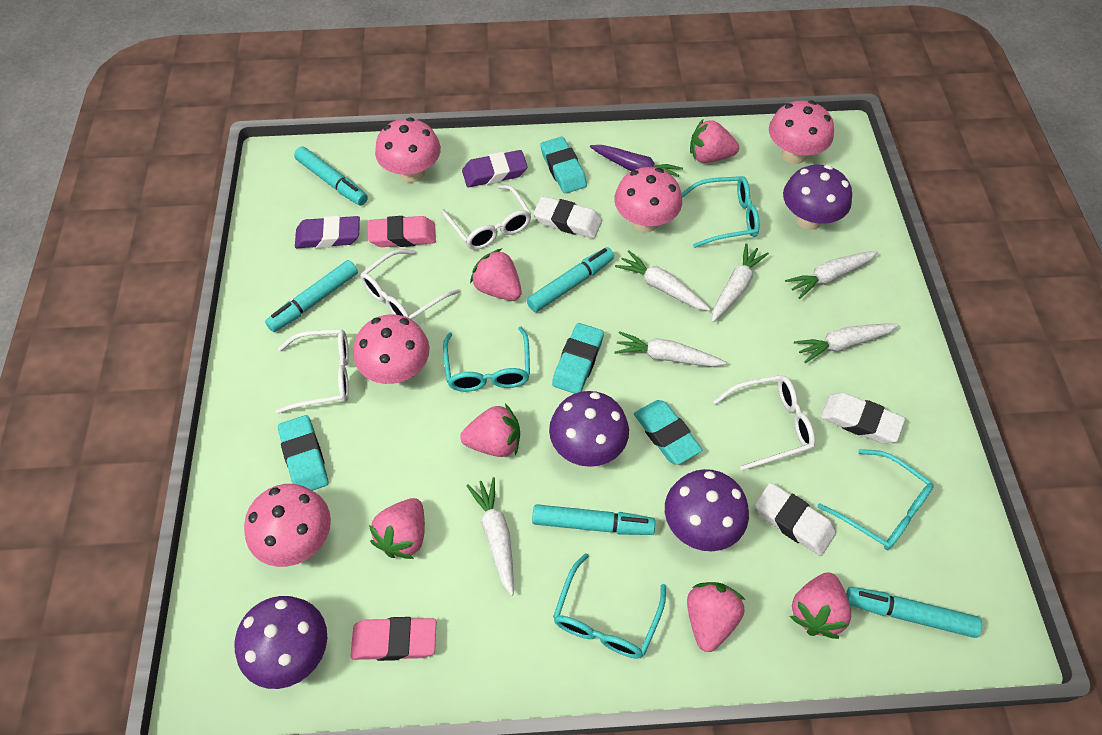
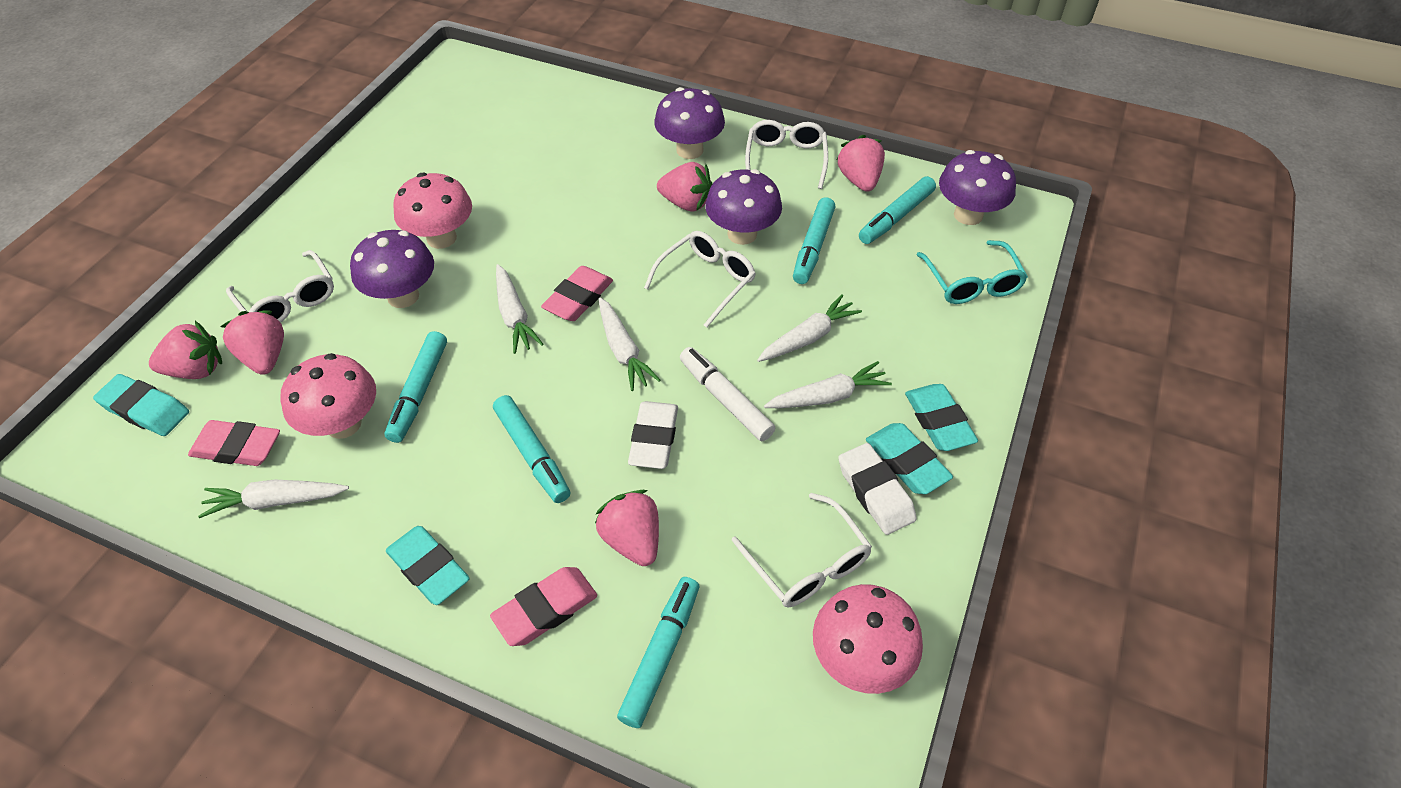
pink eraser: 2 -> 3
pink mushroom: 5 -> 3
pink strawberry: 6 -> 5
purple carrot: 1 -> 0
purple eraser: 2 -> 0
turquoise glasses: 4 -> 1
white carrot: 6 -> 5
white eraser: 3 -> 2
white marker: 0 -> 1

